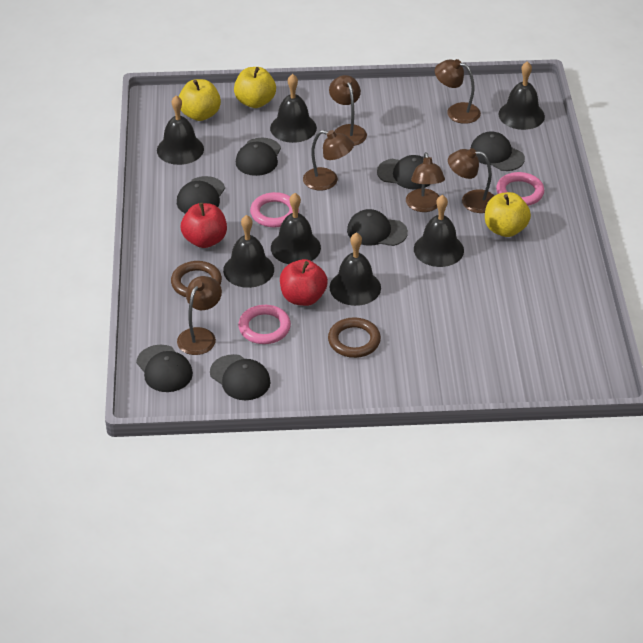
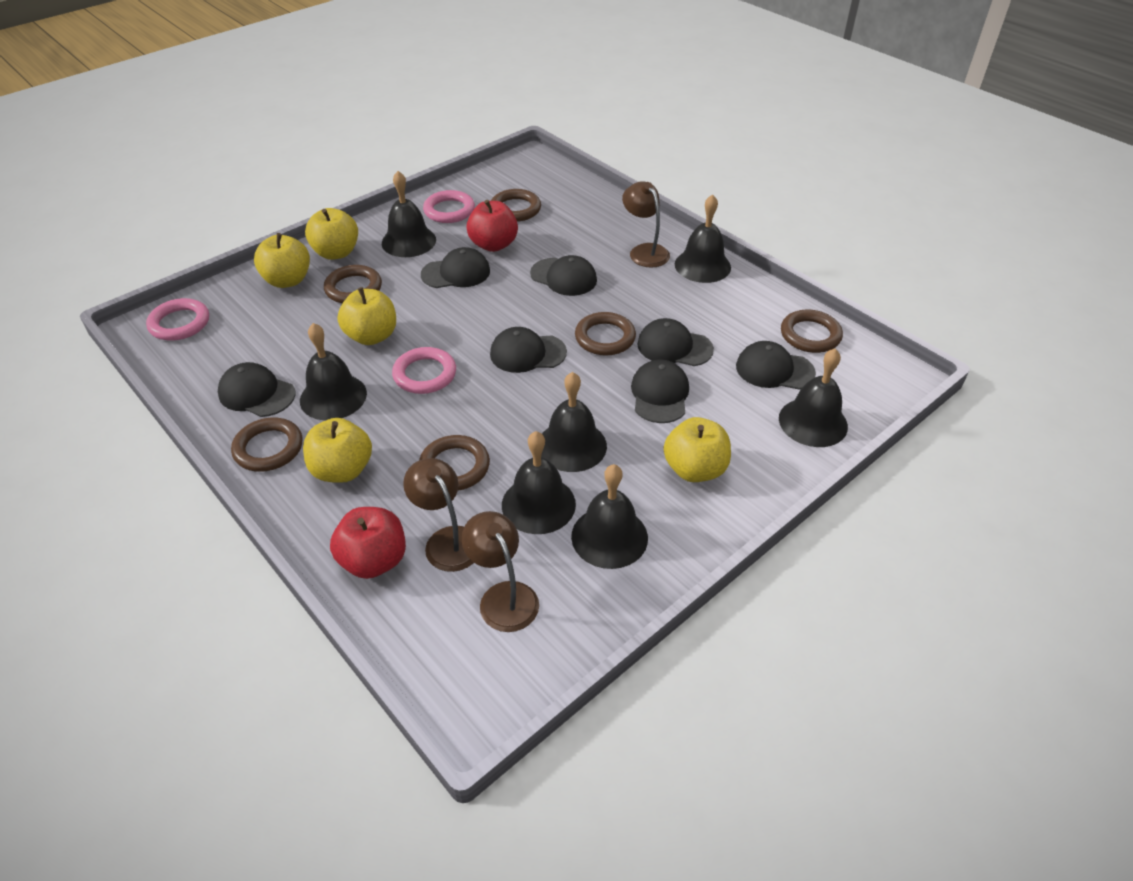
brown lamp: 6 -> 3
brown ring: 2 -> 6
yellow apple: 3 -> 5

